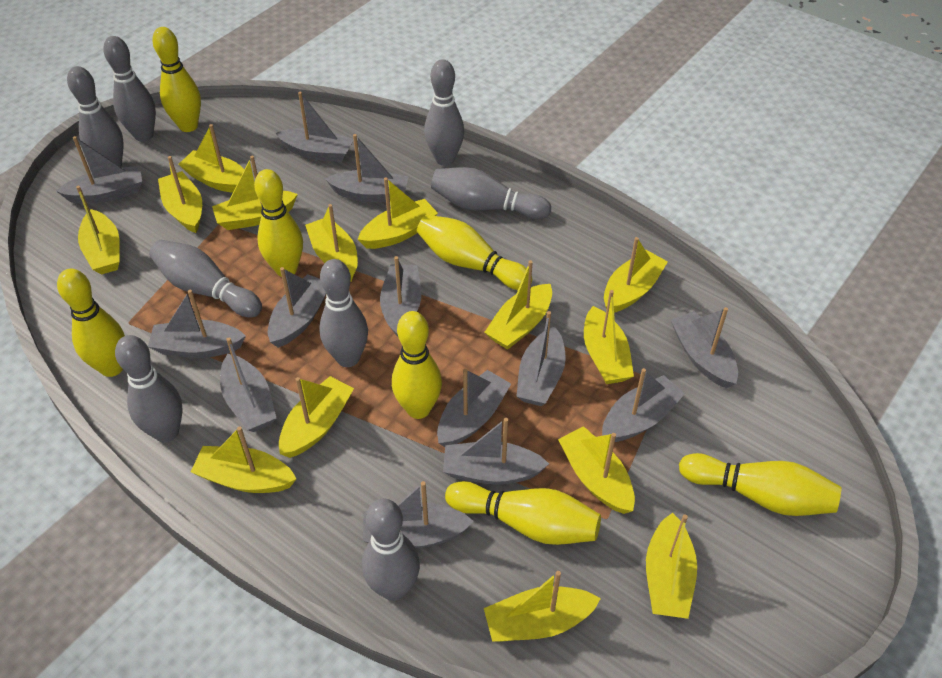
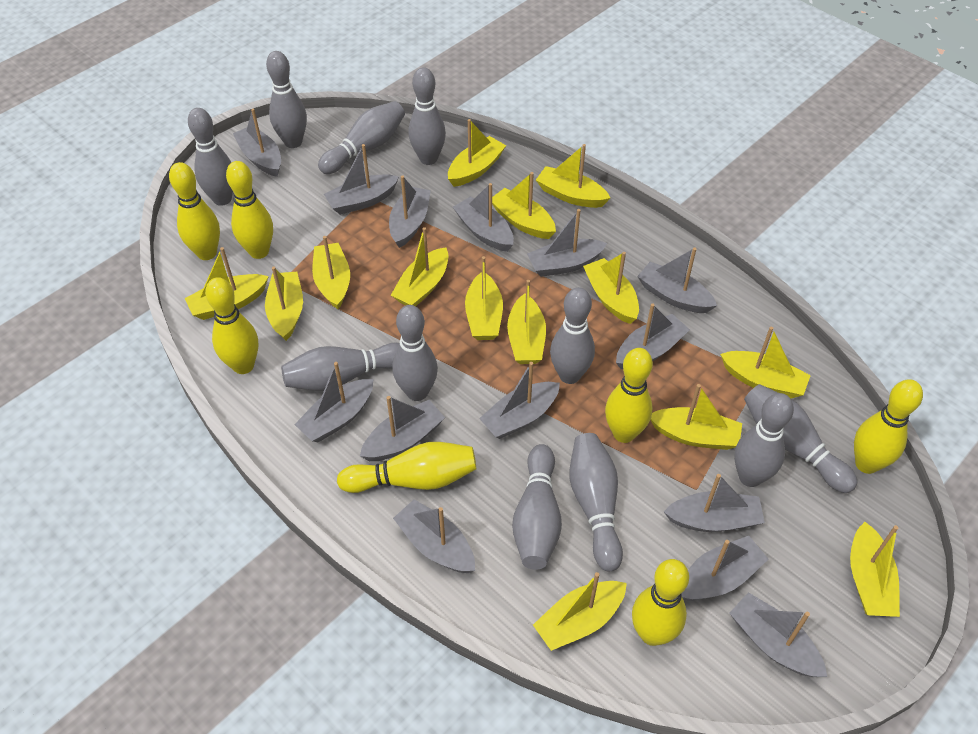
grey boat: 13 -> 14
grey bowling pin: 8 -> 11

